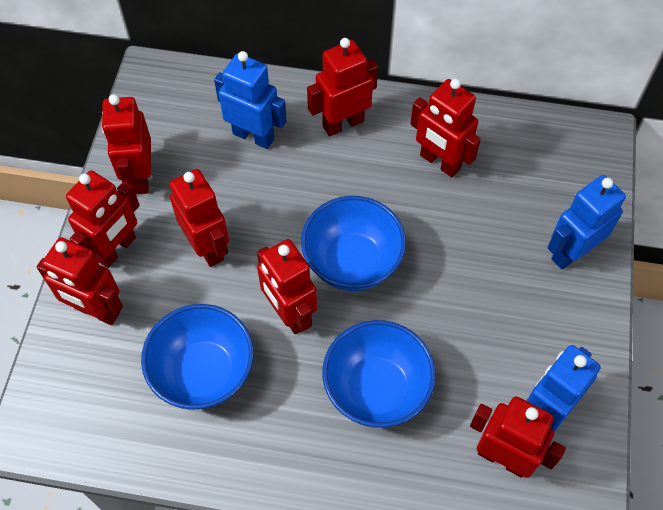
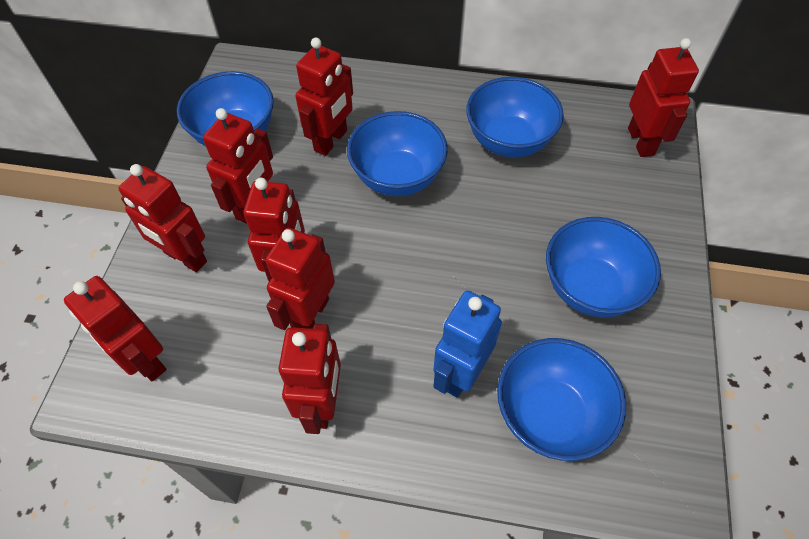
blue bowl: 3 -> 5
blue robot: 3 -> 1

